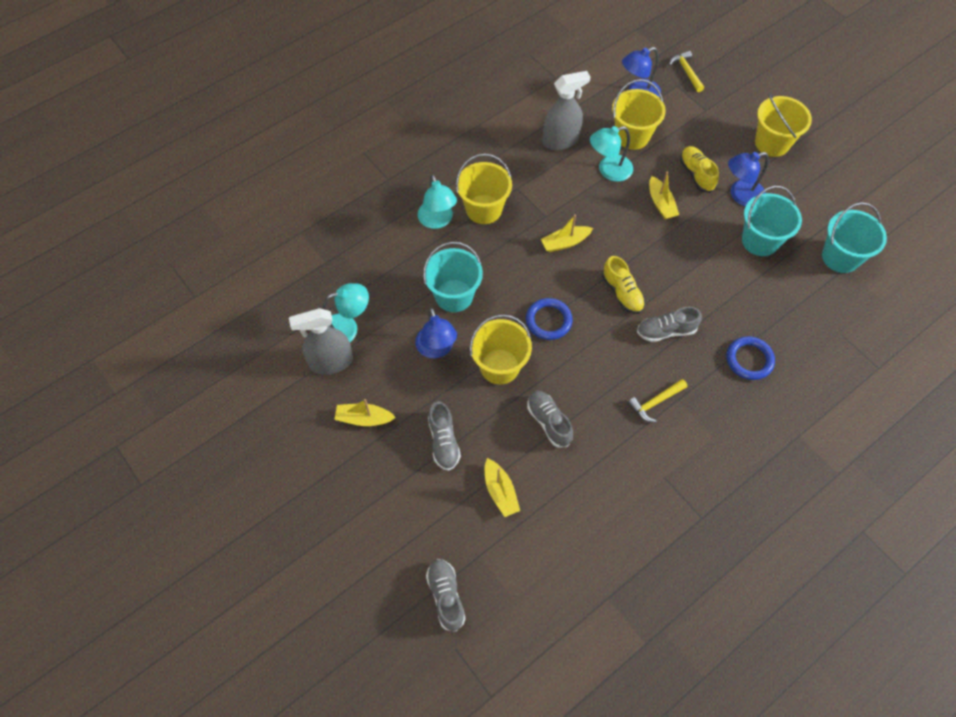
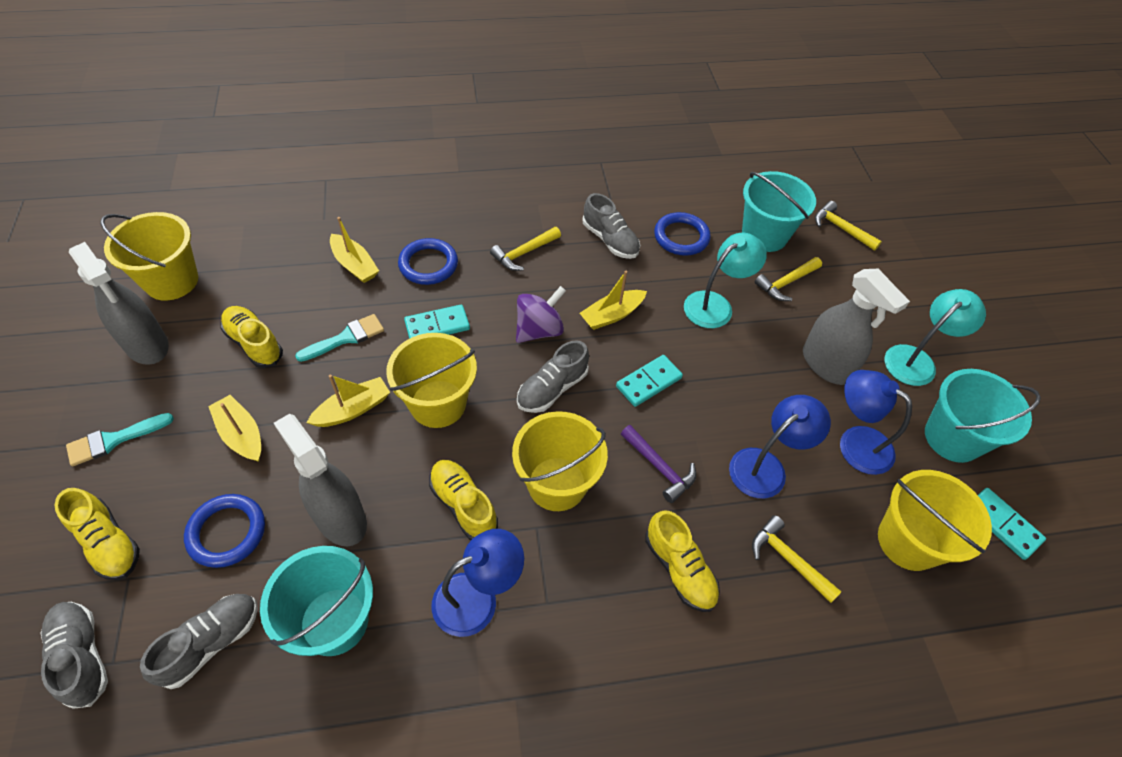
blue ring: 2 -> 3
grey spray bottle: 2 -> 3
purple hammer: 0 -> 1
purple spinning top: 0 -> 1
turquoise brush: 0 -> 2
turquoise domino: 0 -> 3
turquoise lamp: 3 -> 2
yellow hammer: 2 -> 4
yellow shoe: 2 -> 4

